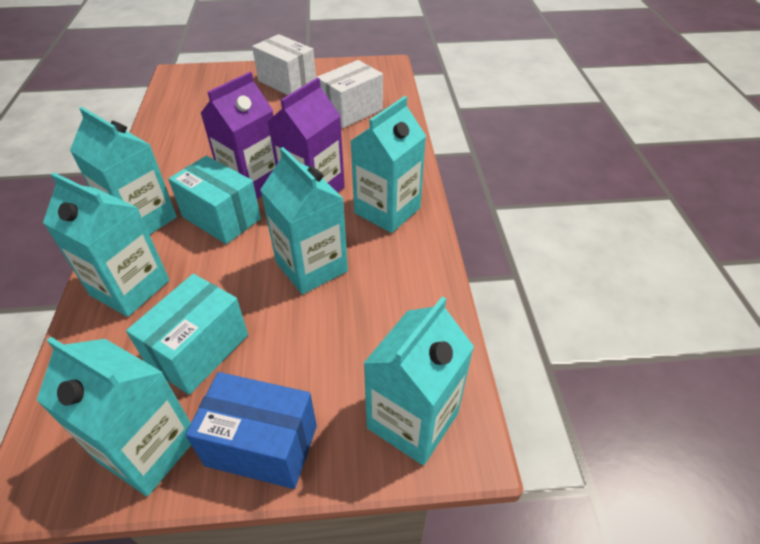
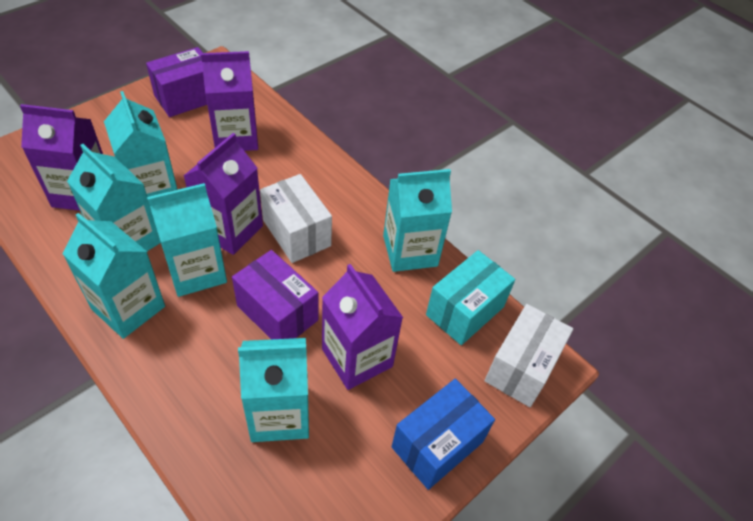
purple box: 0 -> 2
purple carton: 2 -> 4
turquoise box: 2 -> 1

